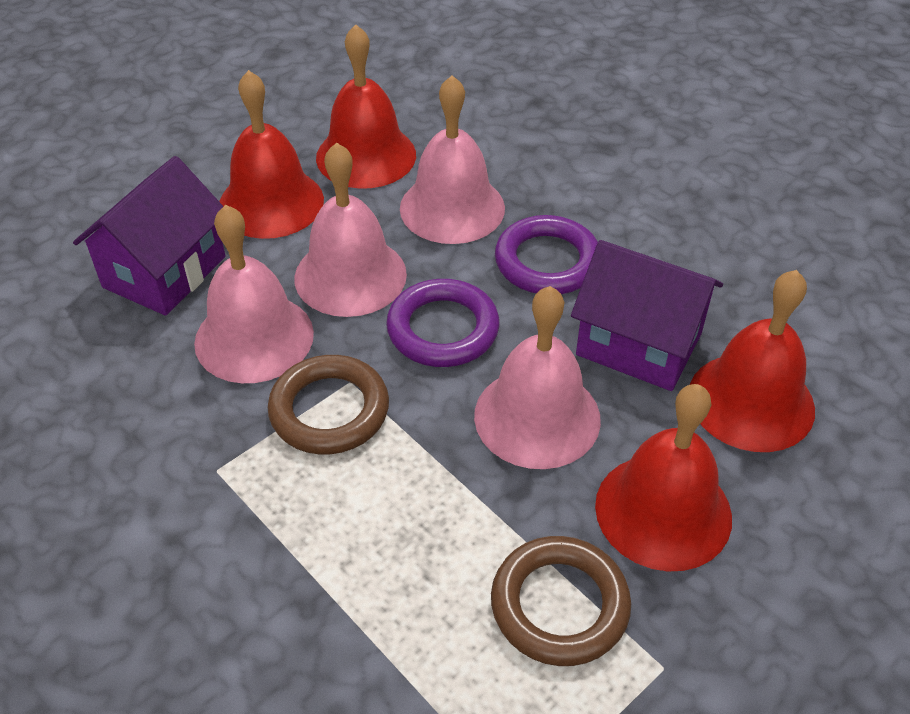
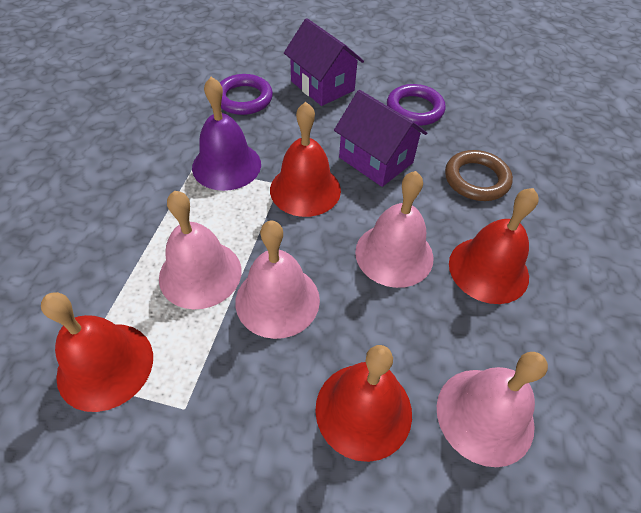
brown ring: 2 -> 1
purple bell: 0 -> 1

